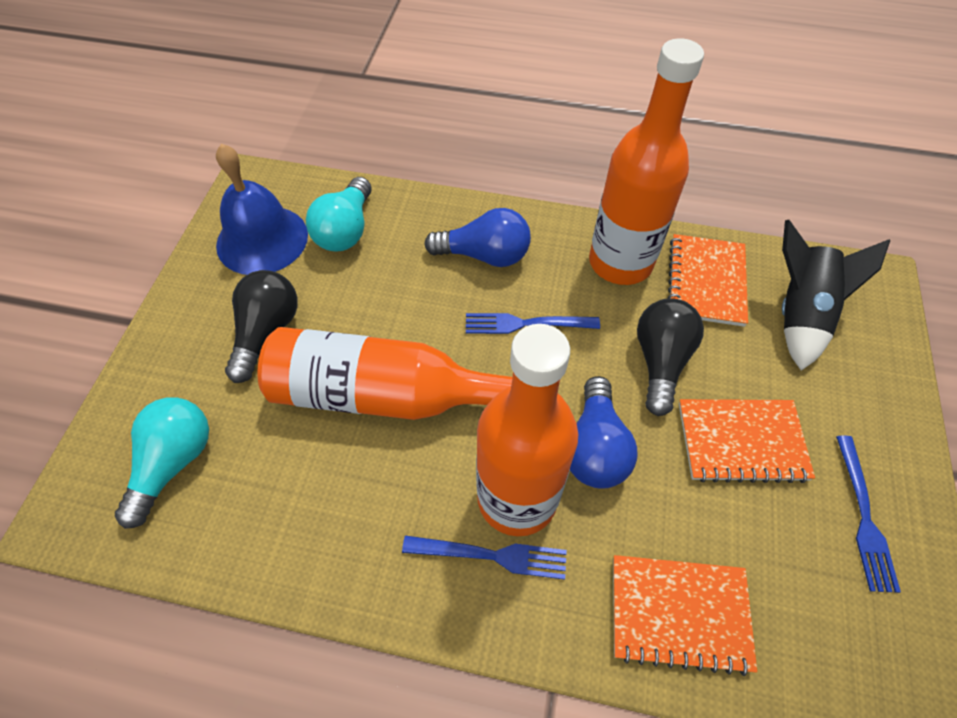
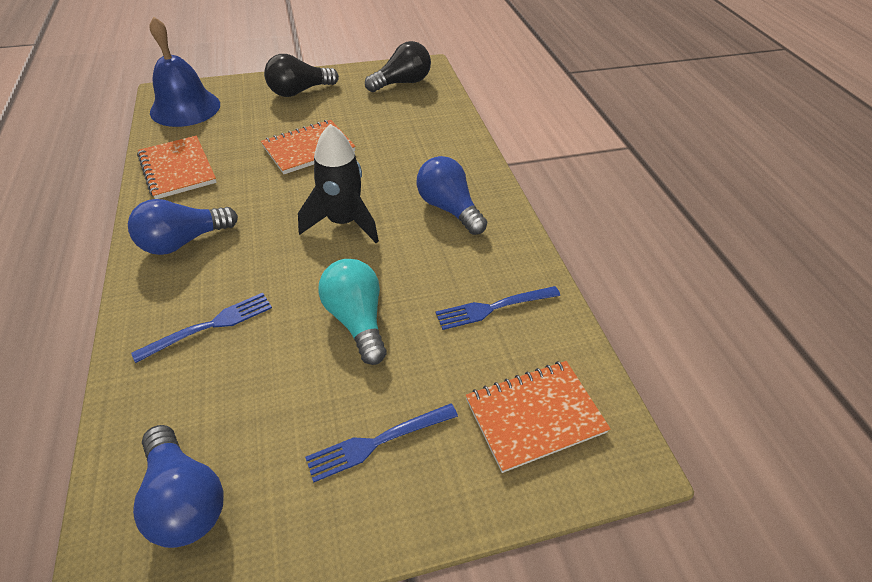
blue light bulb: 2 -> 3
orange bottle: 3 -> 0
turquoise light bulb: 2 -> 1

